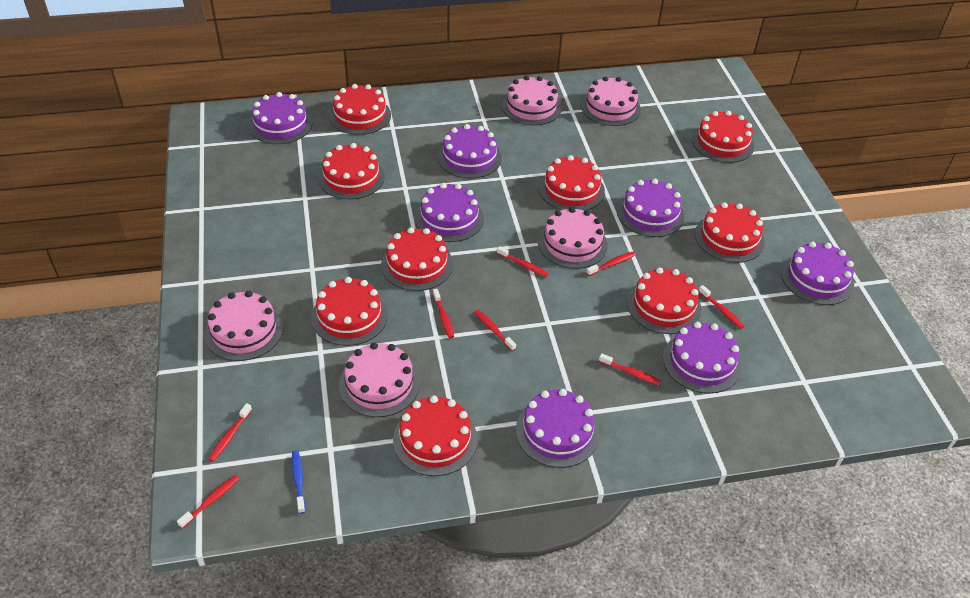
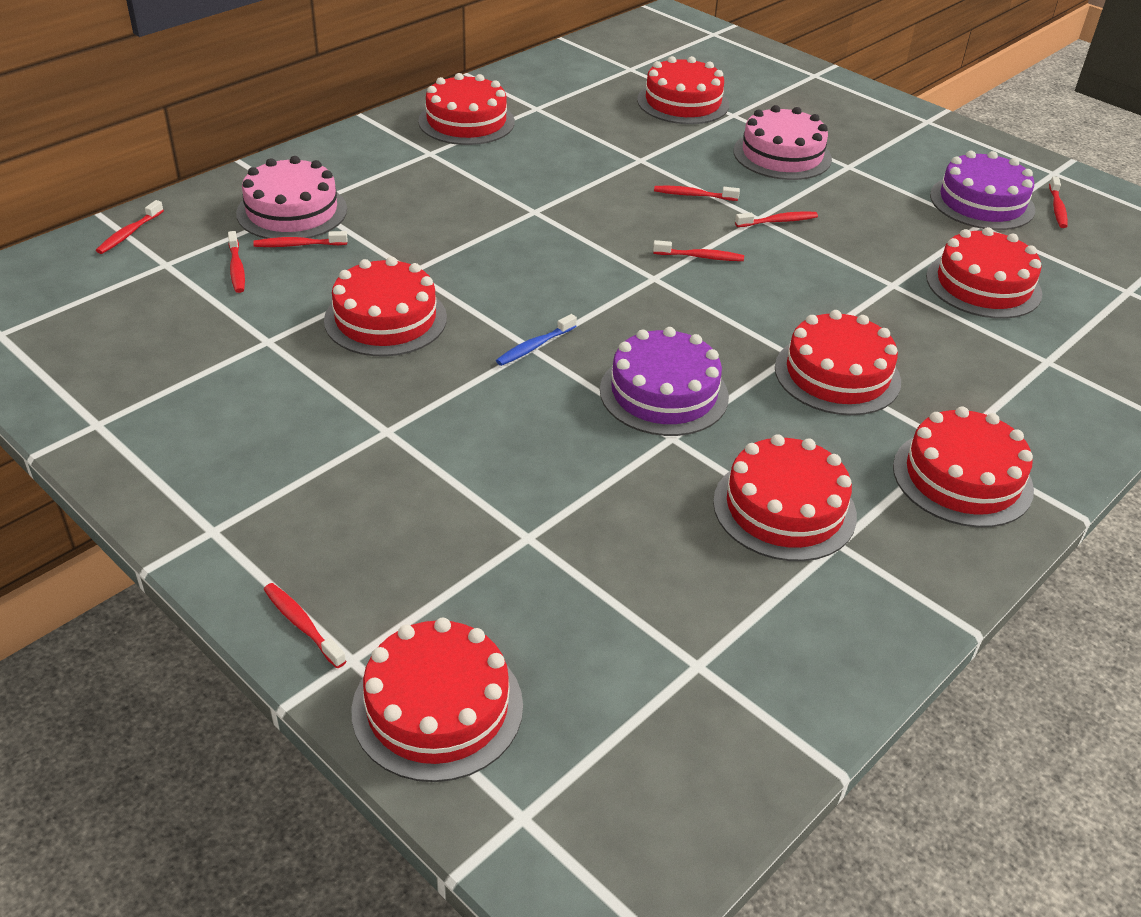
pink cake: 5 -> 2
purple cake: 7 -> 2
red cake: 9 -> 8

